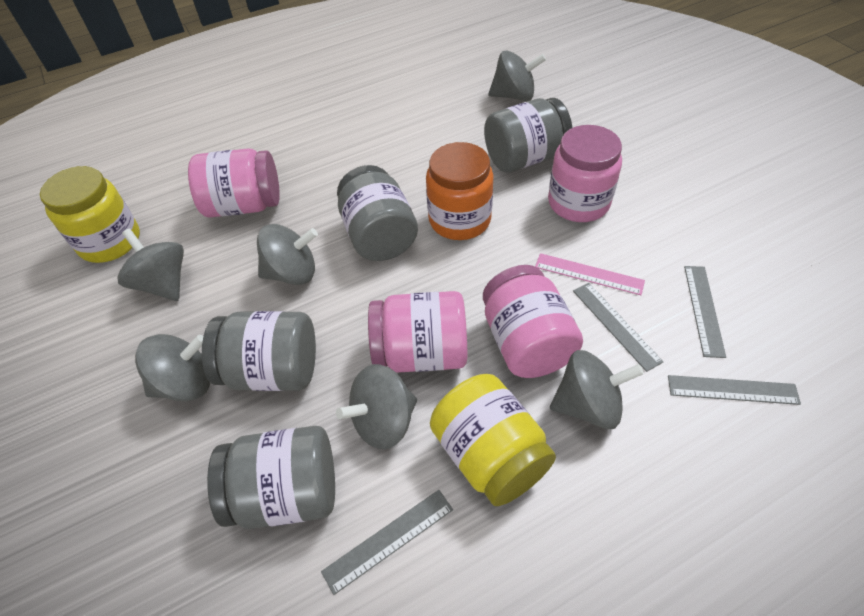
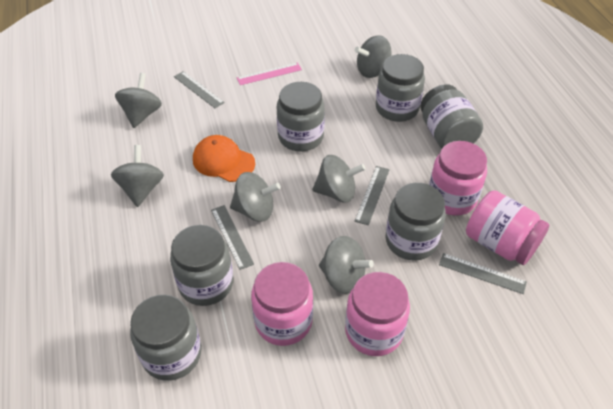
grey jar: 4 -> 6
orange cap: 0 -> 1
orange jar: 1 -> 0
yellow jar: 2 -> 0

